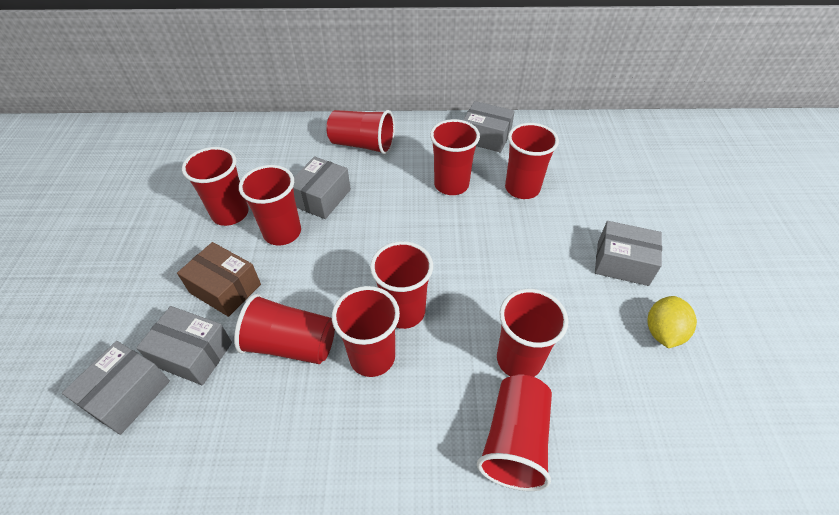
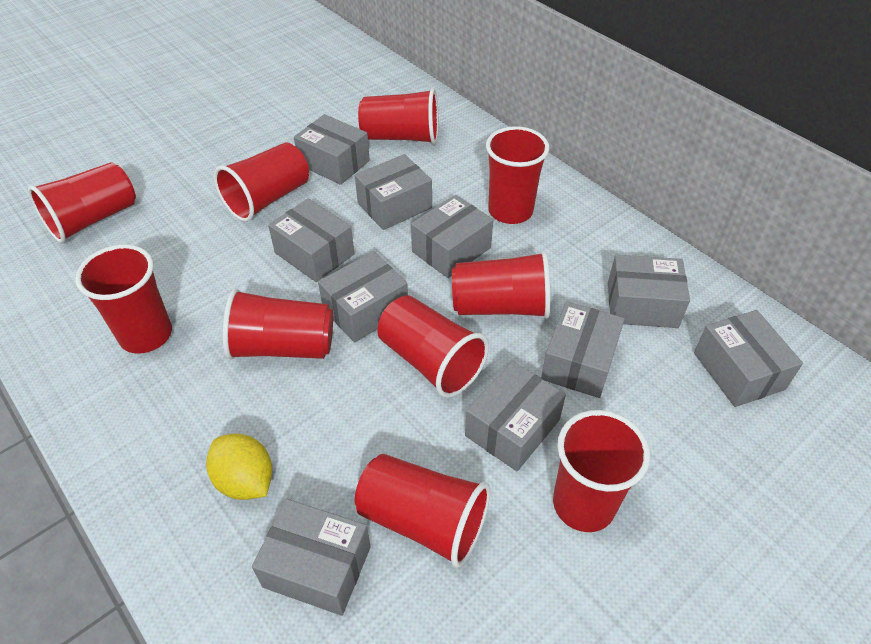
brown box: 1 -> 0
grey box: 5 -> 10

